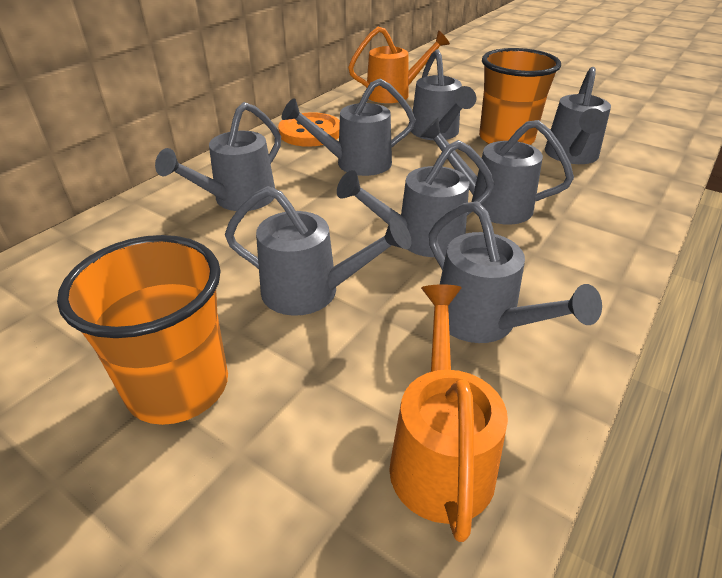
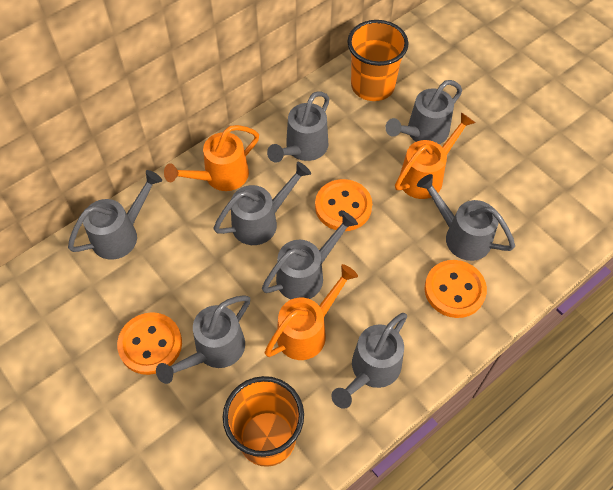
orange button: 1 -> 3
orange watering can: 2 -> 3

